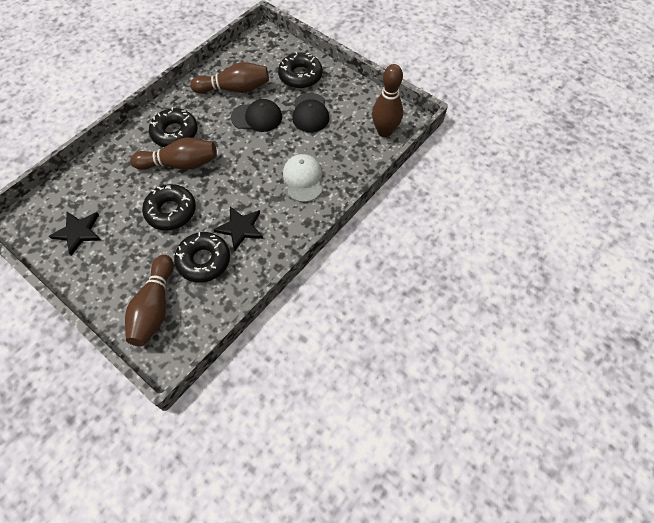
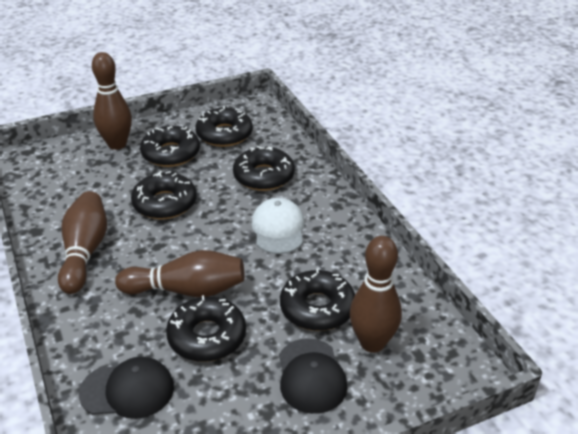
black donut: 4 -> 6
black star: 2 -> 0

